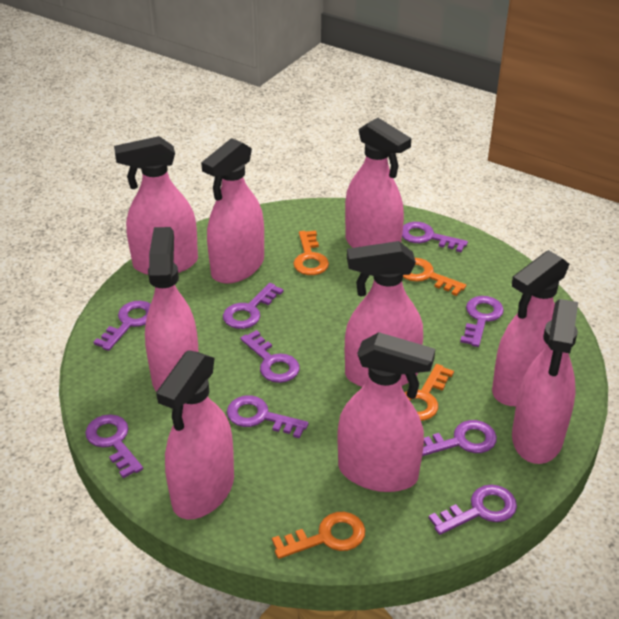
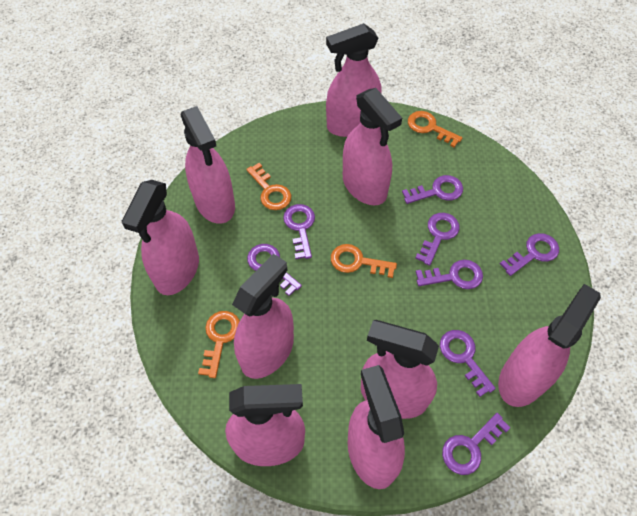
purple key: 9 -> 8

